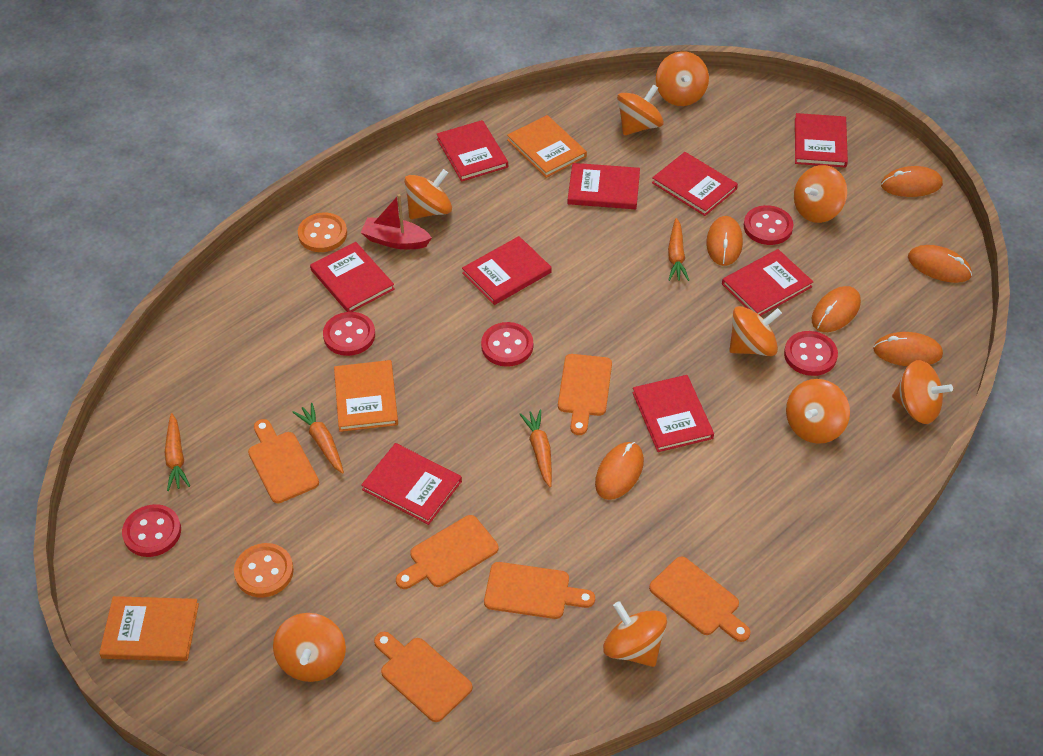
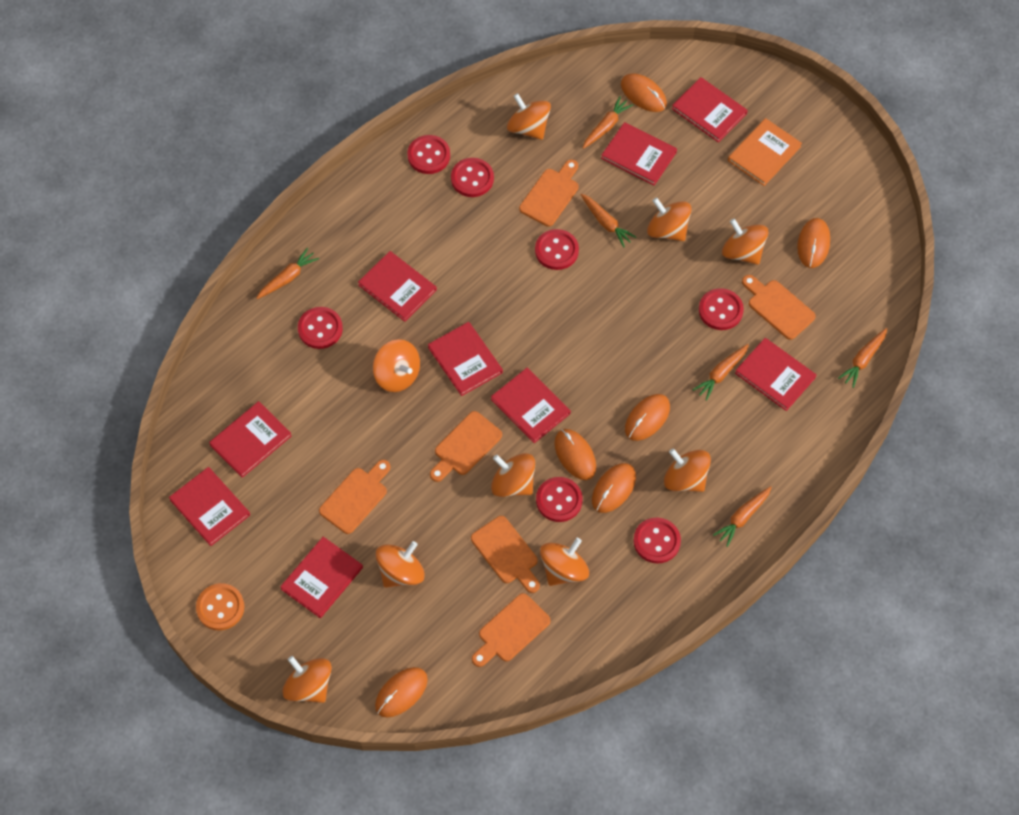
orange book: 3 -> 1
orange button: 2 -> 1
orange carrot: 4 -> 6
red boat: 1 -> 0
red button: 5 -> 7

